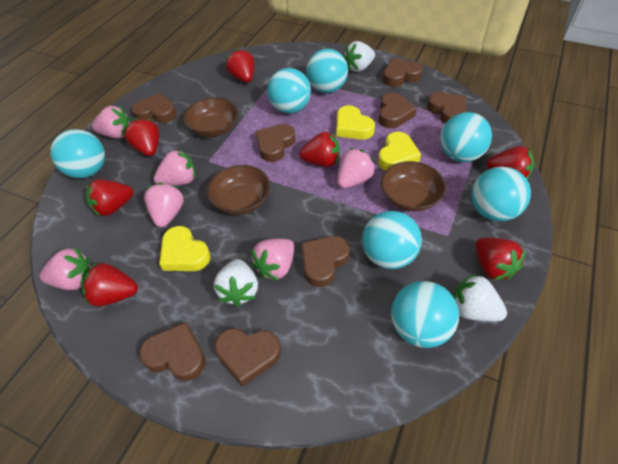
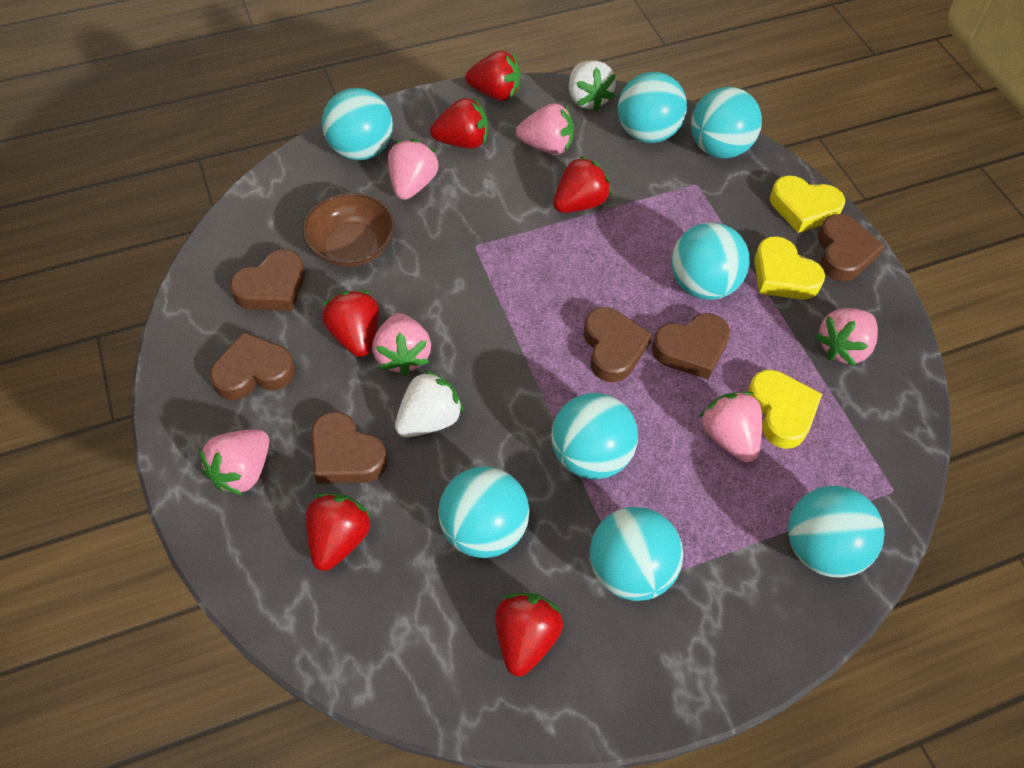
brown bowl: 3 -> 1
brown heart: 8 -> 6
red strawberry: 7 -> 6
turquoise ball: 7 -> 8
white strawberry: 3 -> 2

